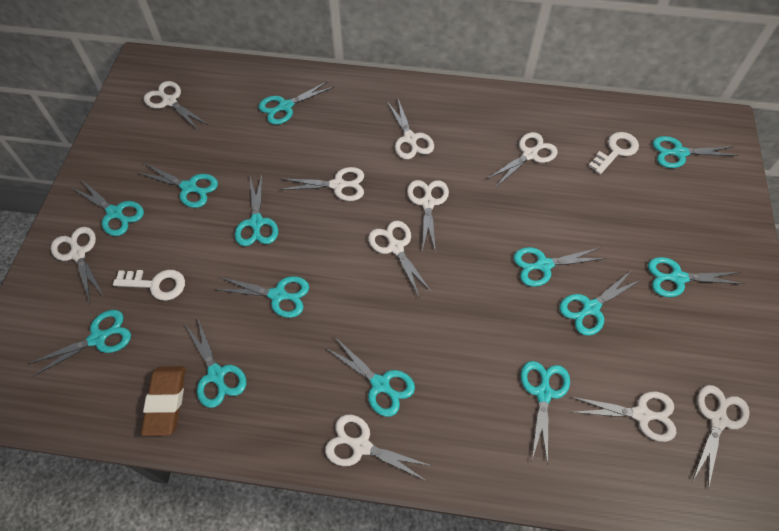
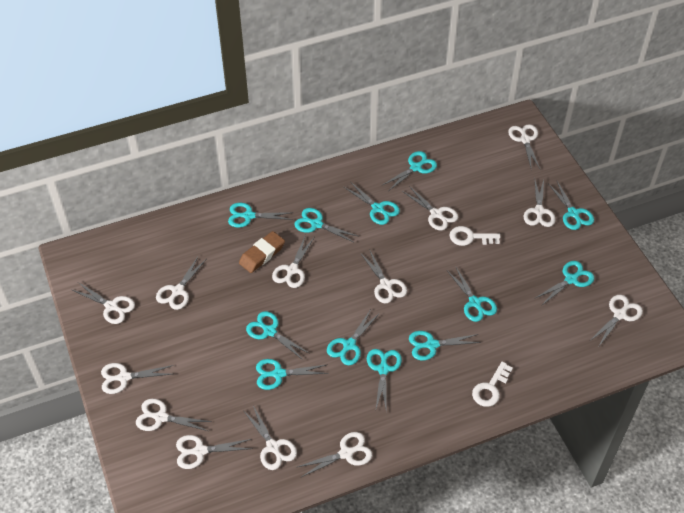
turquoise scissors: 13 -> 12
white scissors: 10 -> 13

